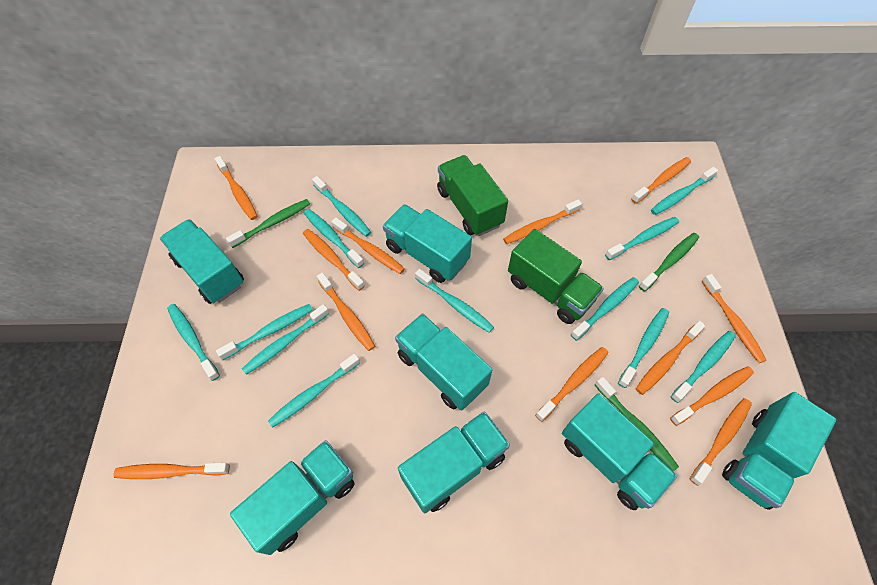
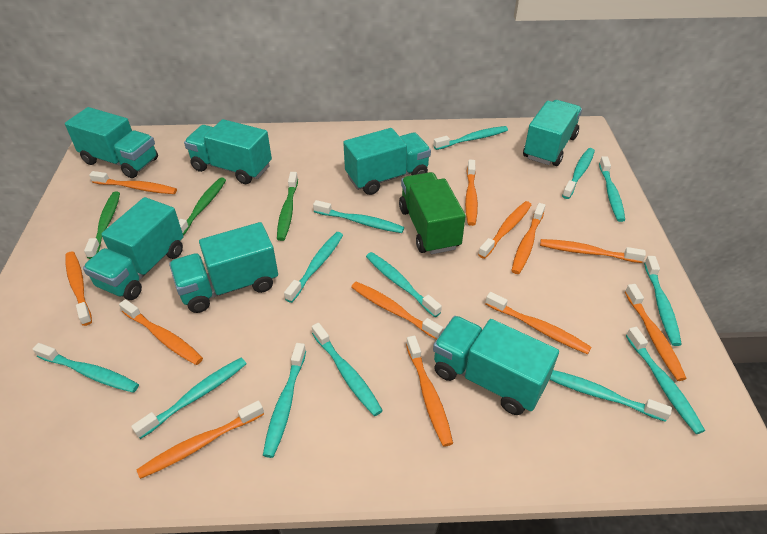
green truck: 2 -> 1
turquoise toothbrush: 12 -> 13

